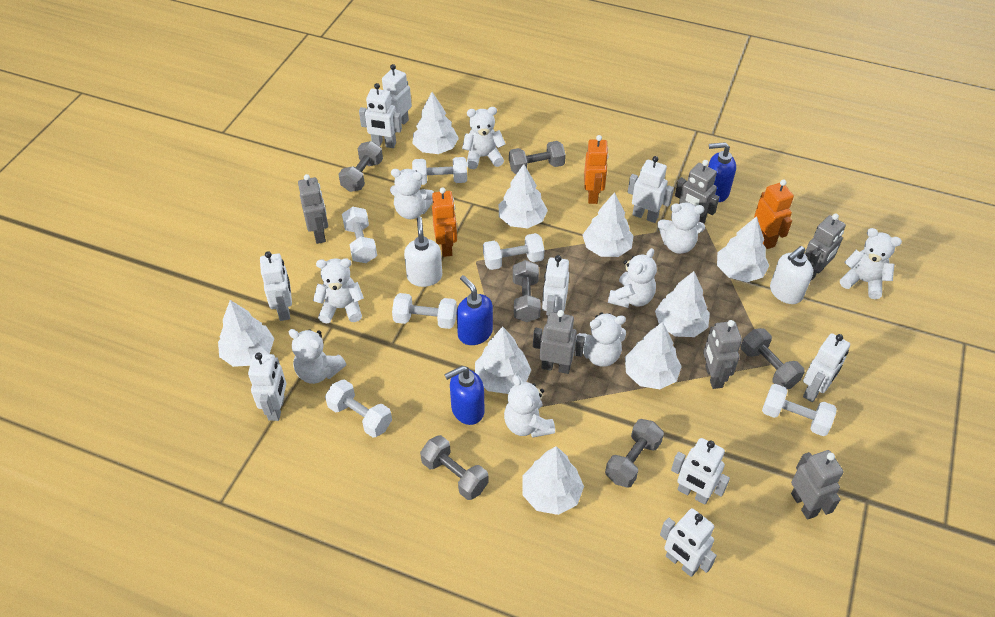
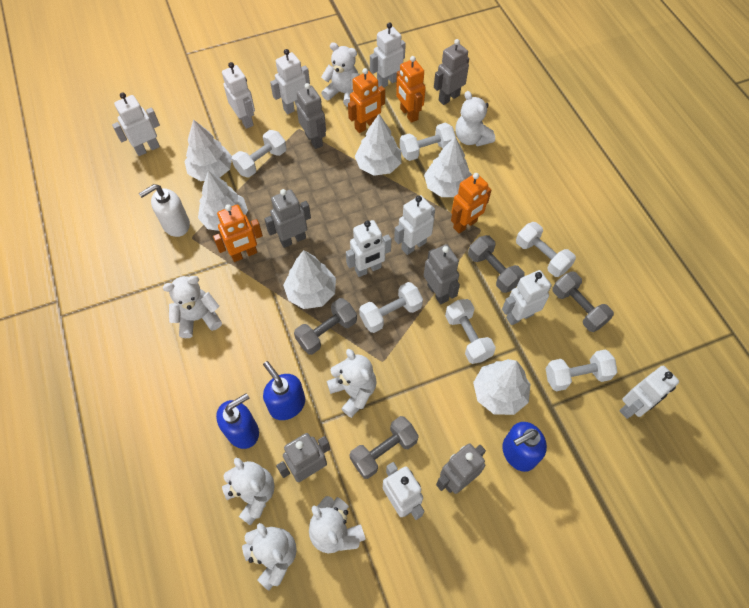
grey dumbbell: 6 -> 4
orange robot: 3 -> 4
white soap dispenser: 2 -> 1
white teddy bear: 9 -> 7
white tree: 9 -> 6

